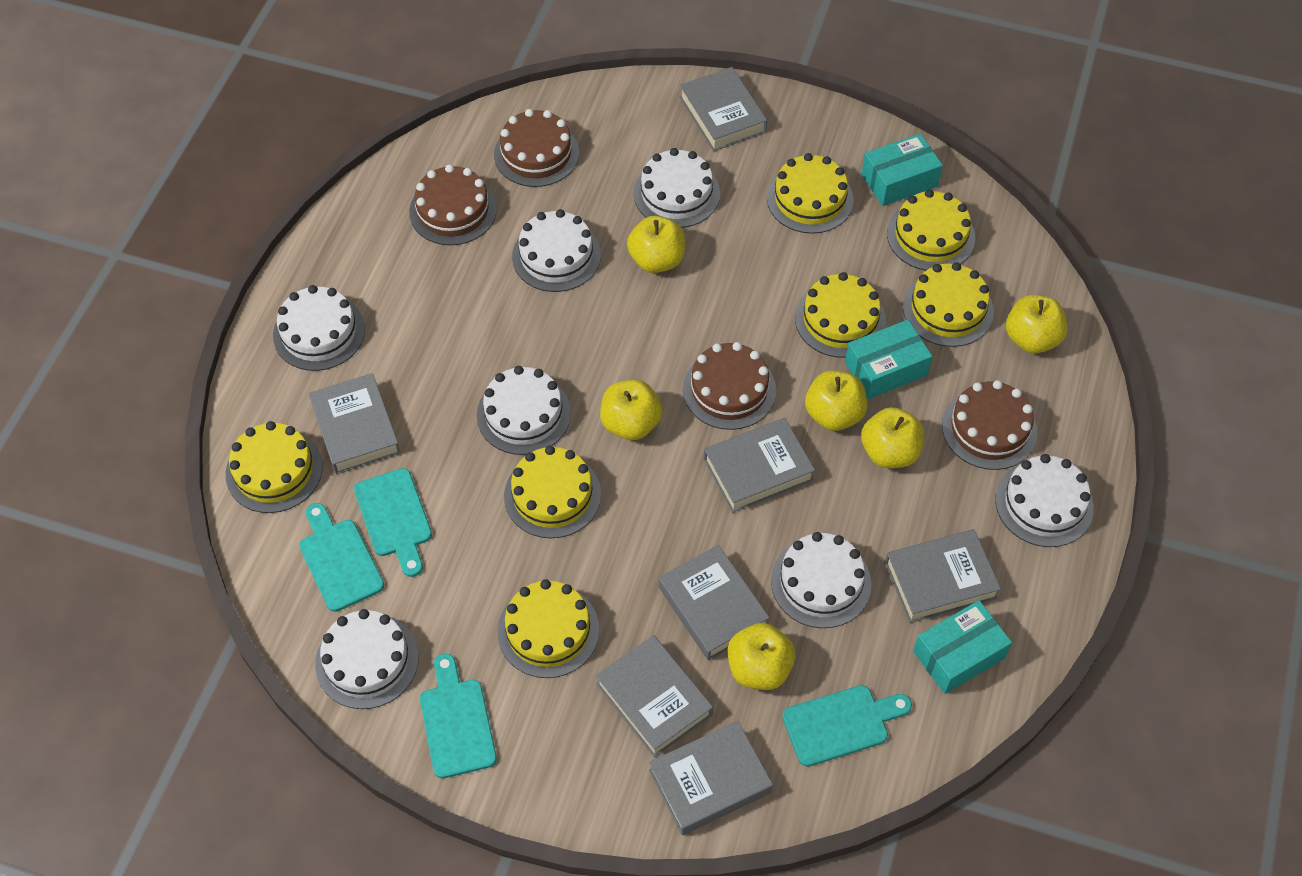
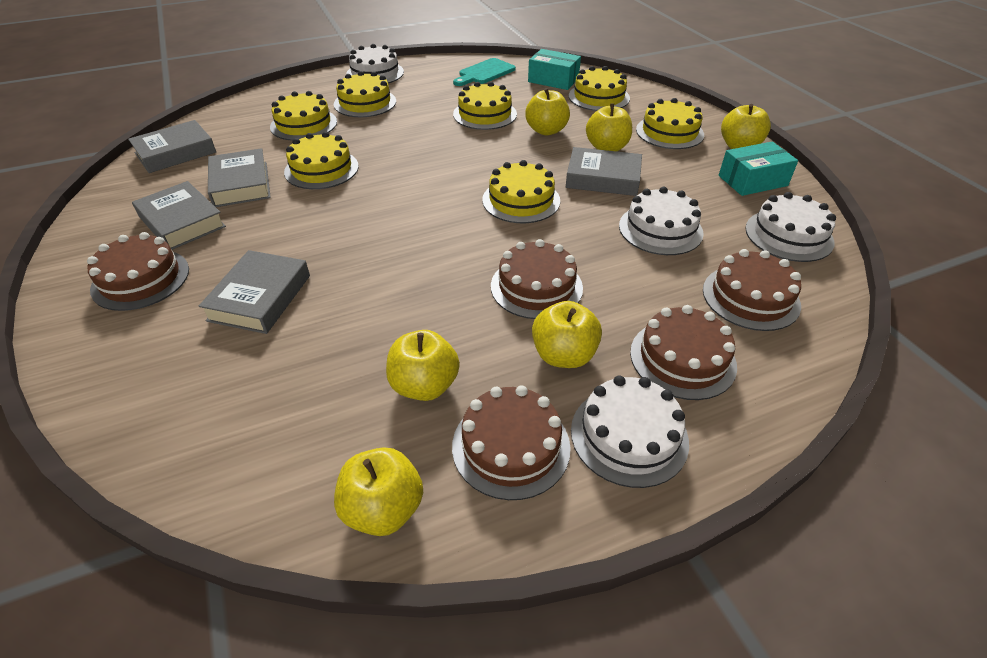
brown cake: 4 -> 5
grey book: 7 -> 5
turquoise box: 3 -> 2
turquoise cutting board: 4 -> 1
white cake: 7 -> 4

